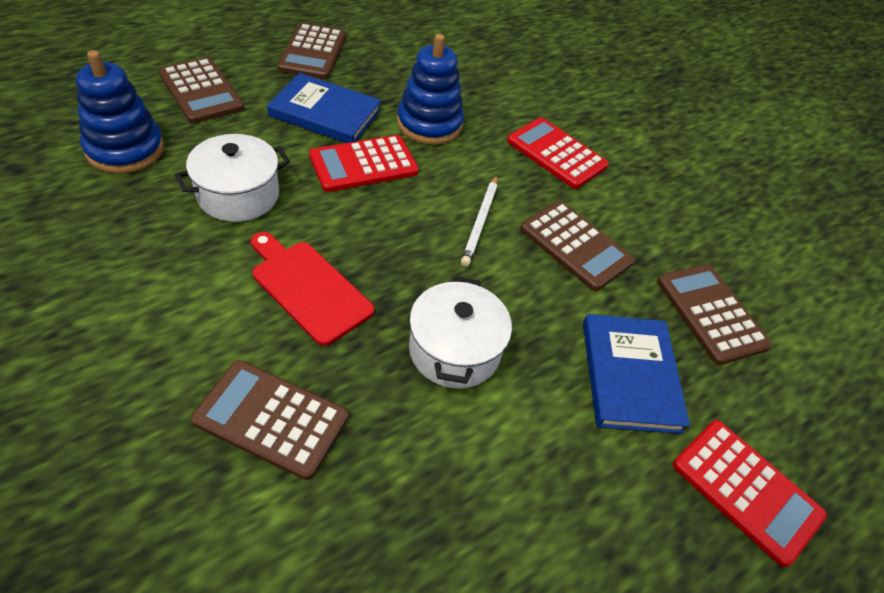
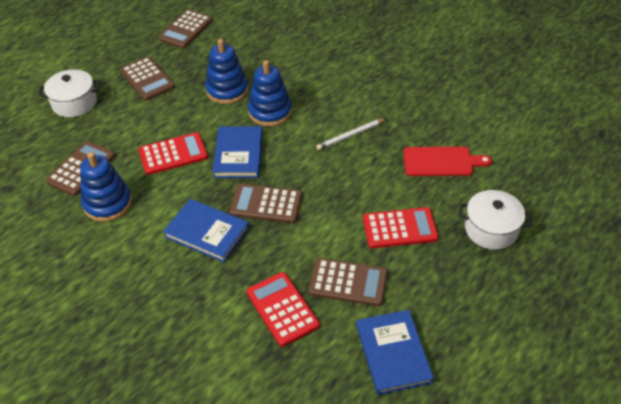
blue book: 2 -> 3
blue stacking toy: 2 -> 3

